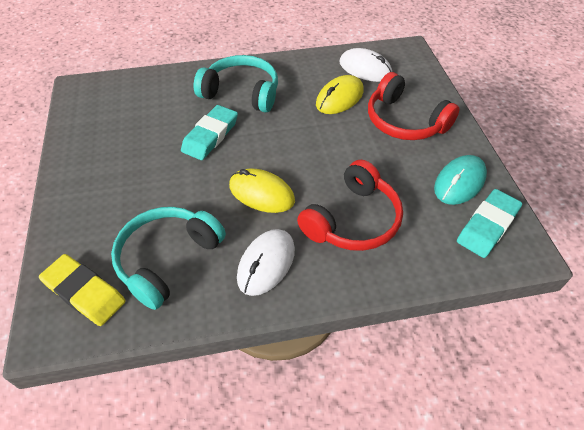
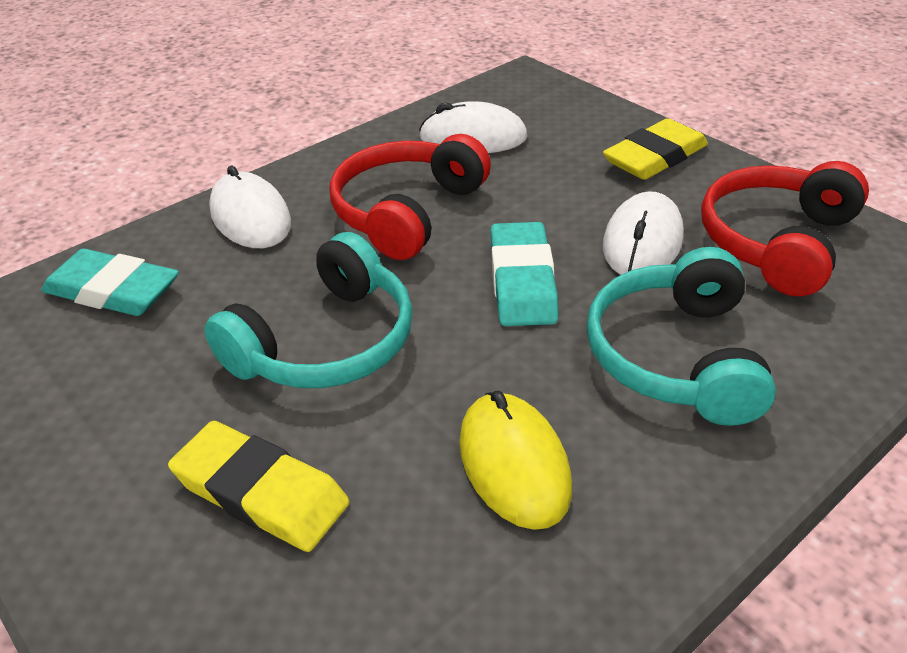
turquoise mouse: 1 -> 0
white mouse: 2 -> 3
yellow eraser: 1 -> 2
yellow mouse: 2 -> 1

